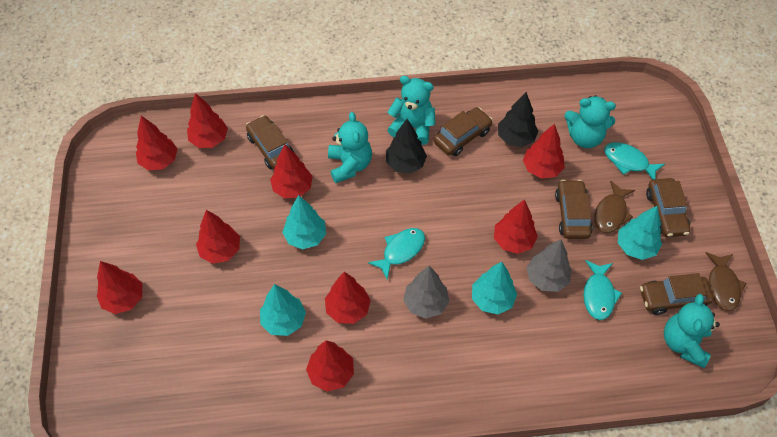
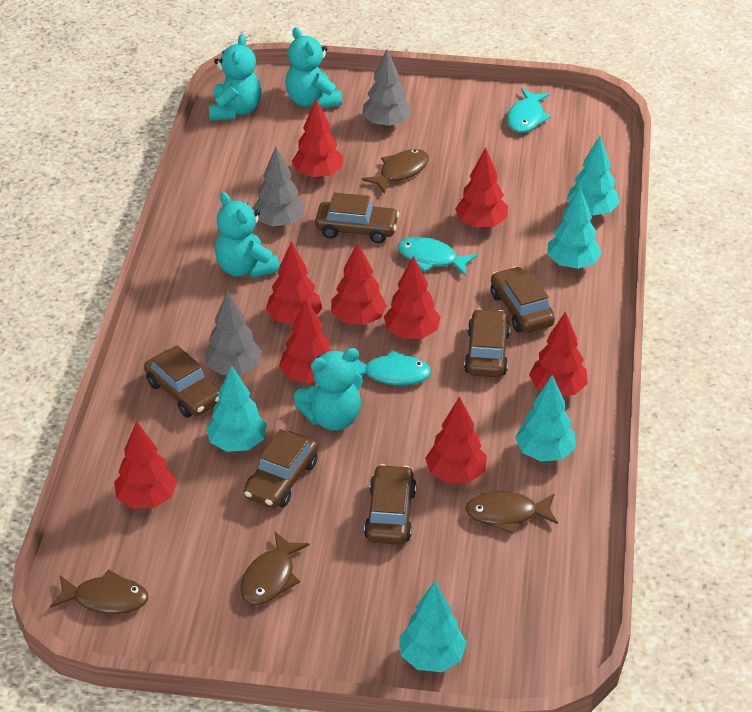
black tree: 2 -> 0
brown car: 5 -> 6
brown fish: 2 -> 4
grey tree: 2 -> 3
turquoise tree: 4 -> 5

